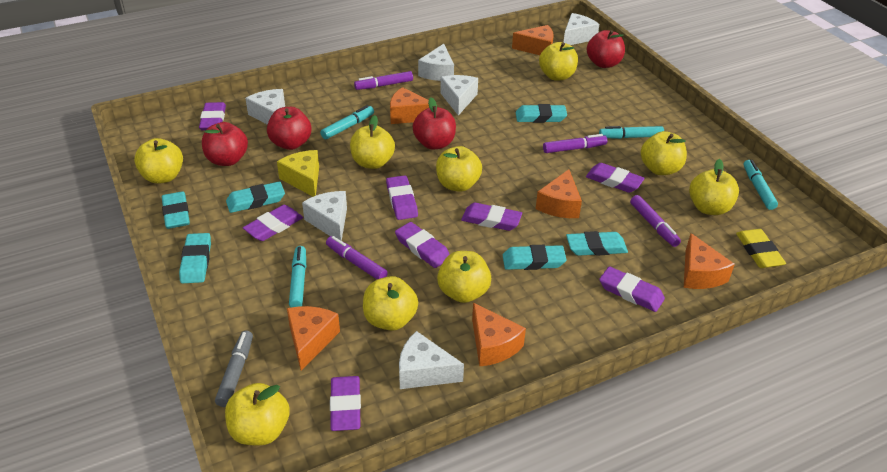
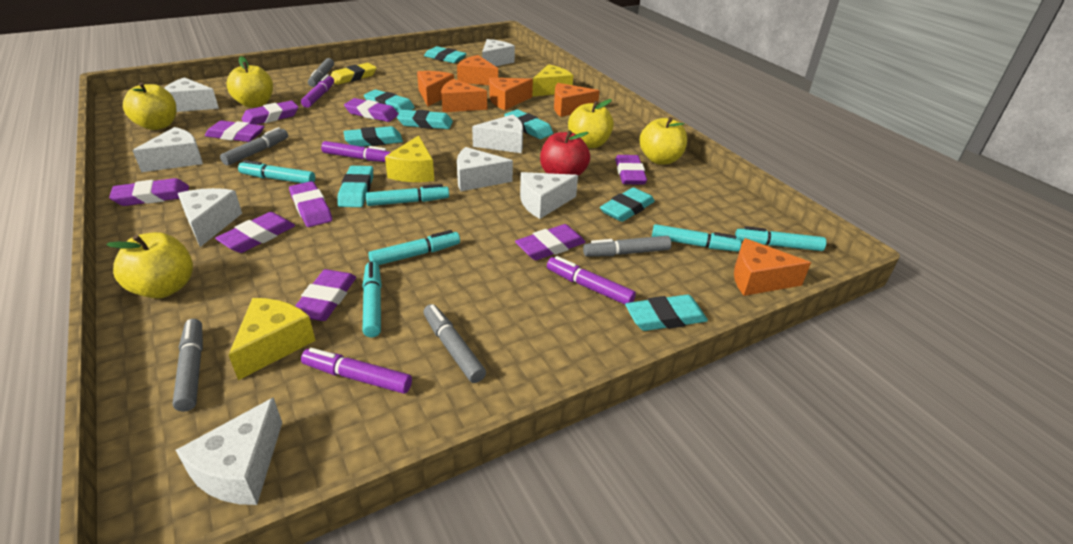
grey marker: 1 -> 5
purple eraser: 8 -> 9
red apple: 4 -> 1
turquoise eraser: 6 -> 8
turquoise marker: 4 -> 6
white cheese: 6 -> 8
yellow apple: 9 -> 5
yellow cheese: 1 -> 3

